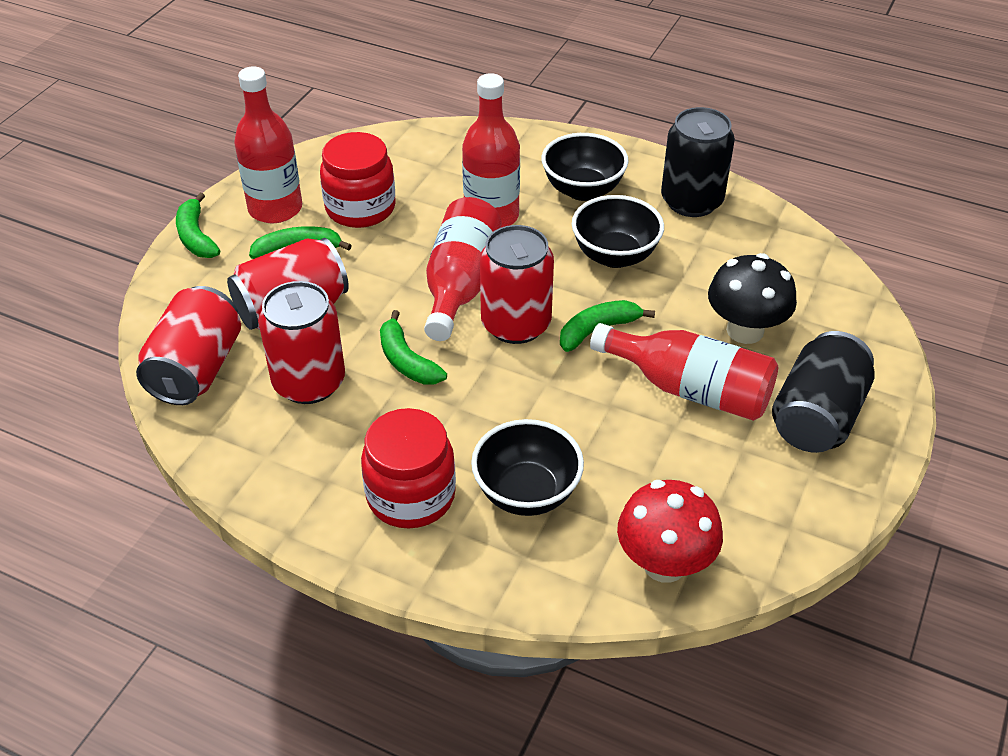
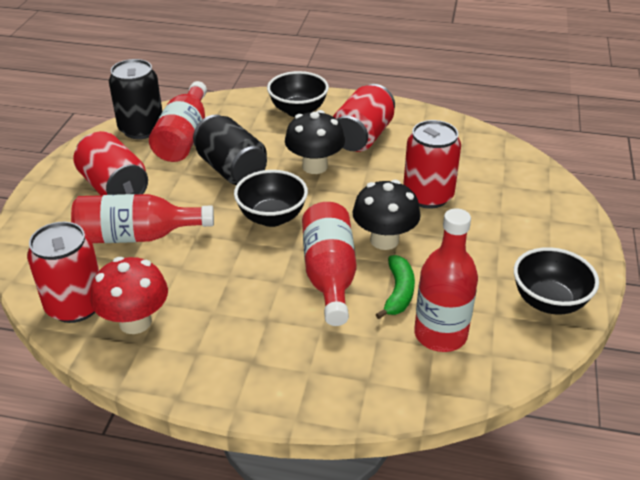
black mushroom: 1 -> 2
green banana: 4 -> 1
red jar: 2 -> 0

